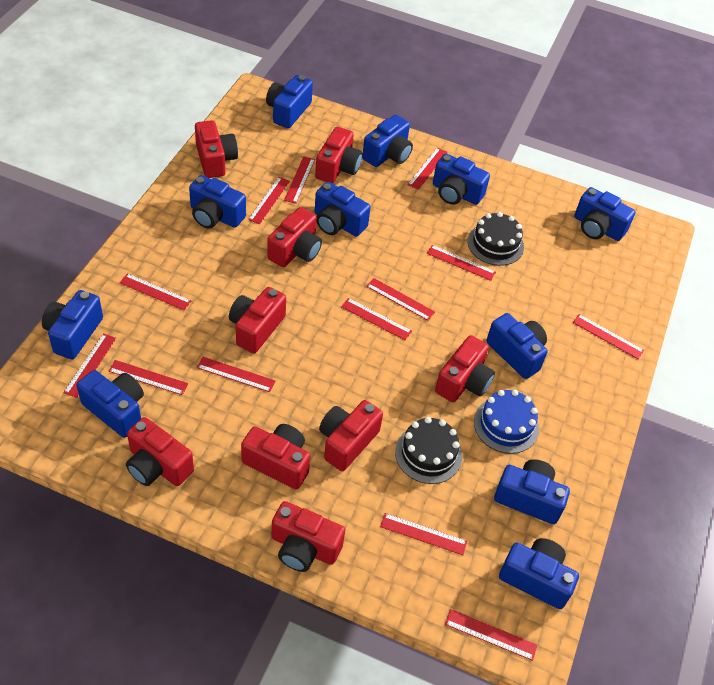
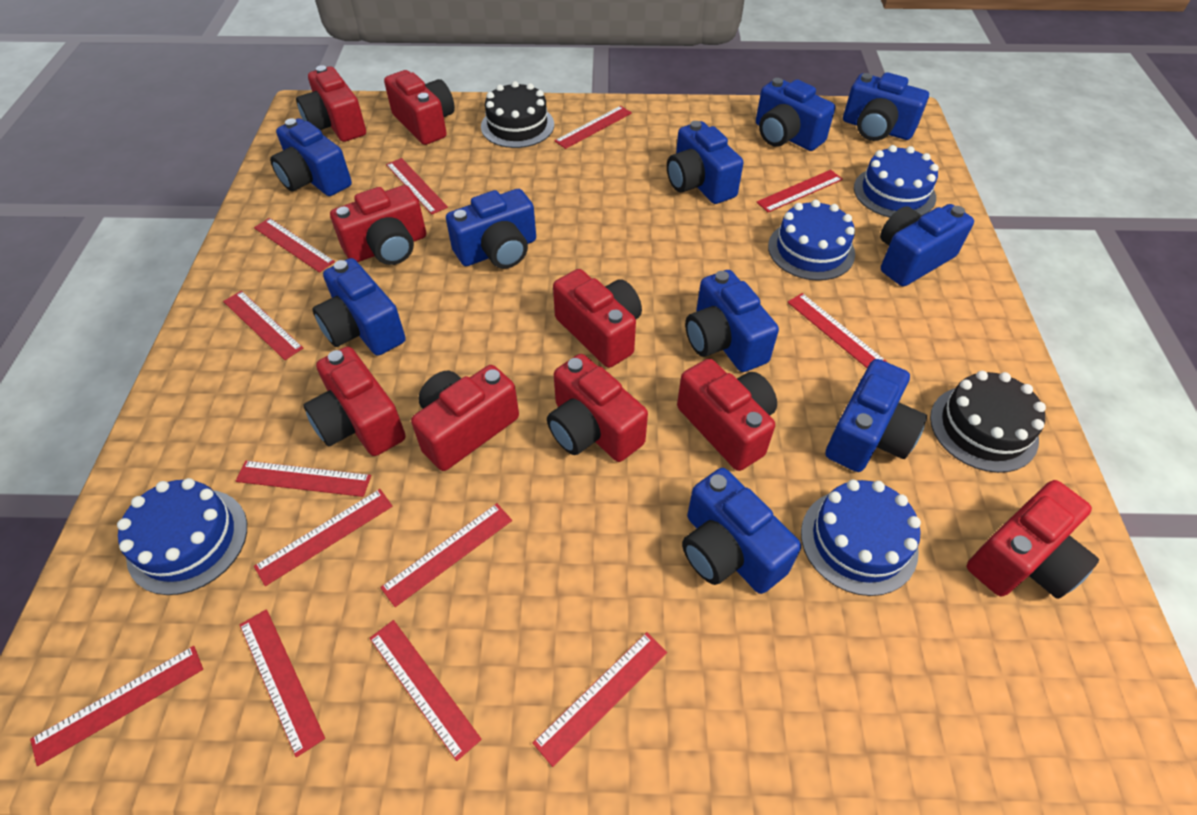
blue cake: 1 -> 4
blue camera: 11 -> 10

